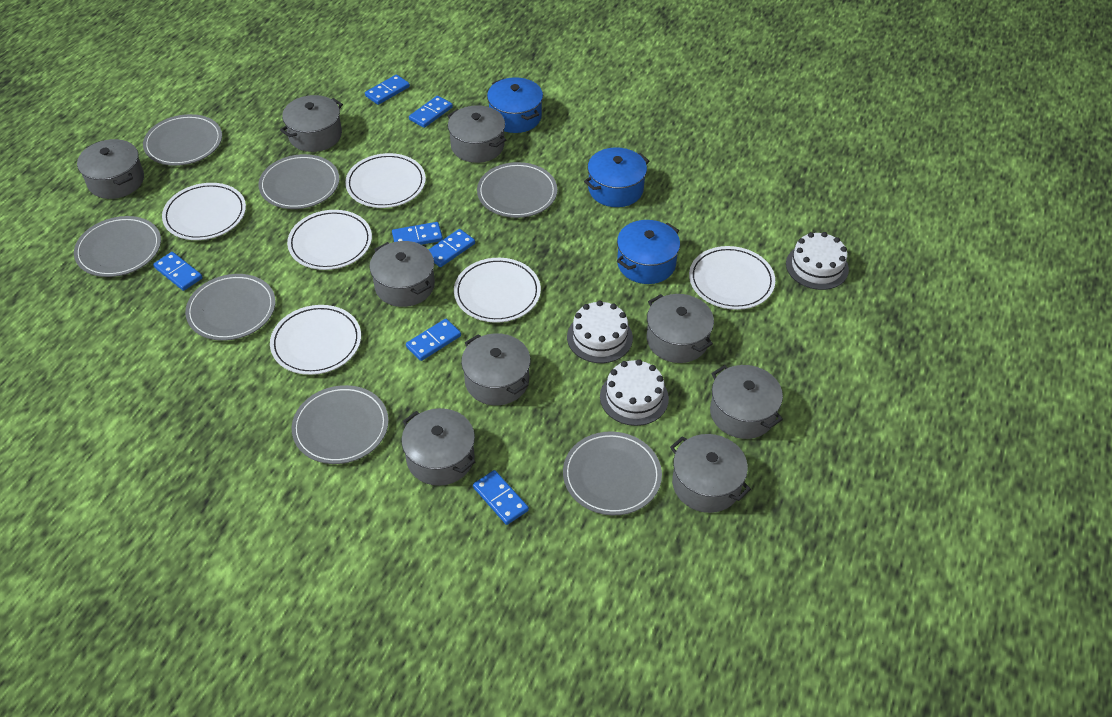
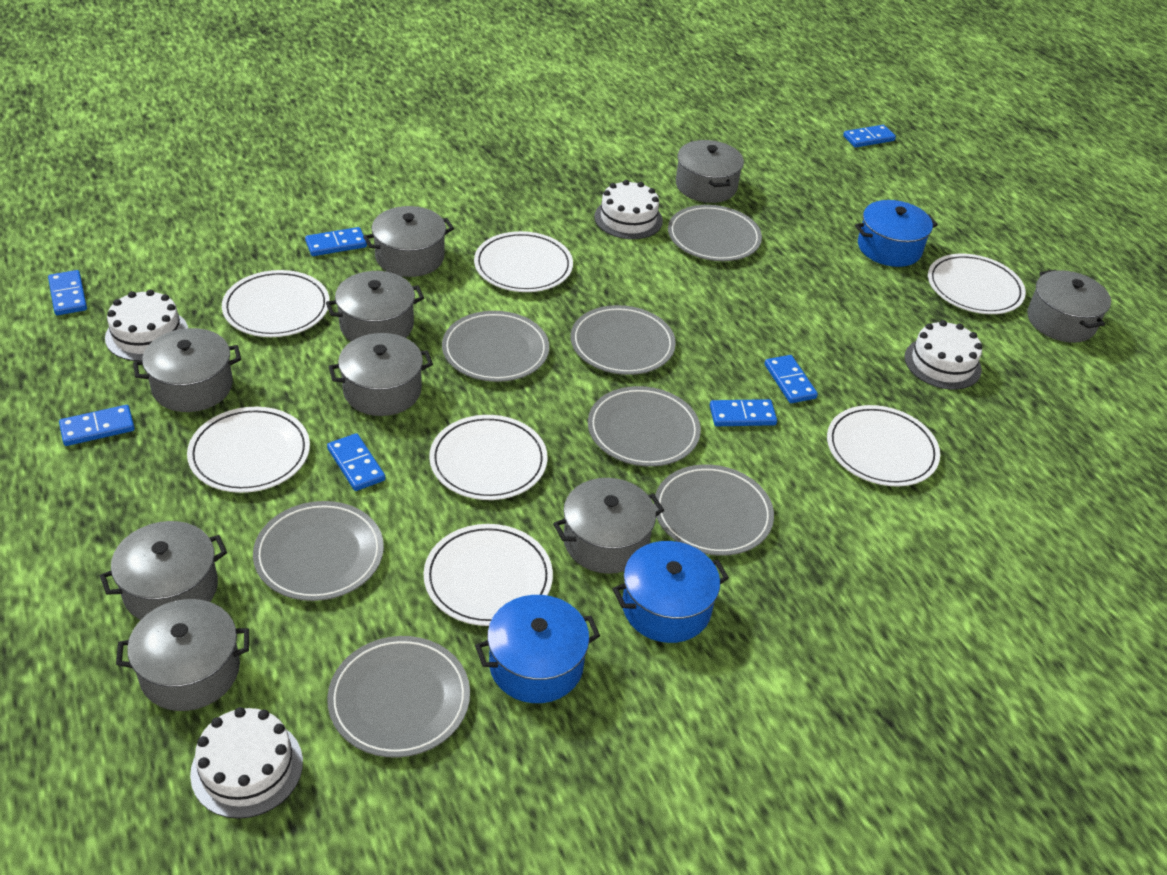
white cake: 3 -> 4
white plate: 6 -> 7

